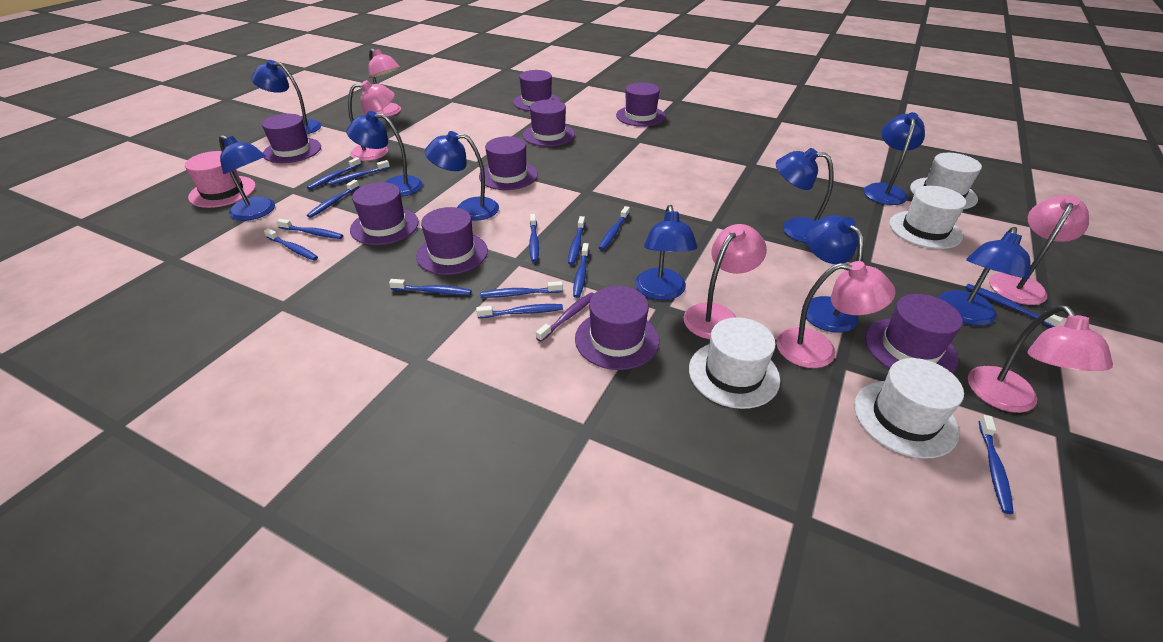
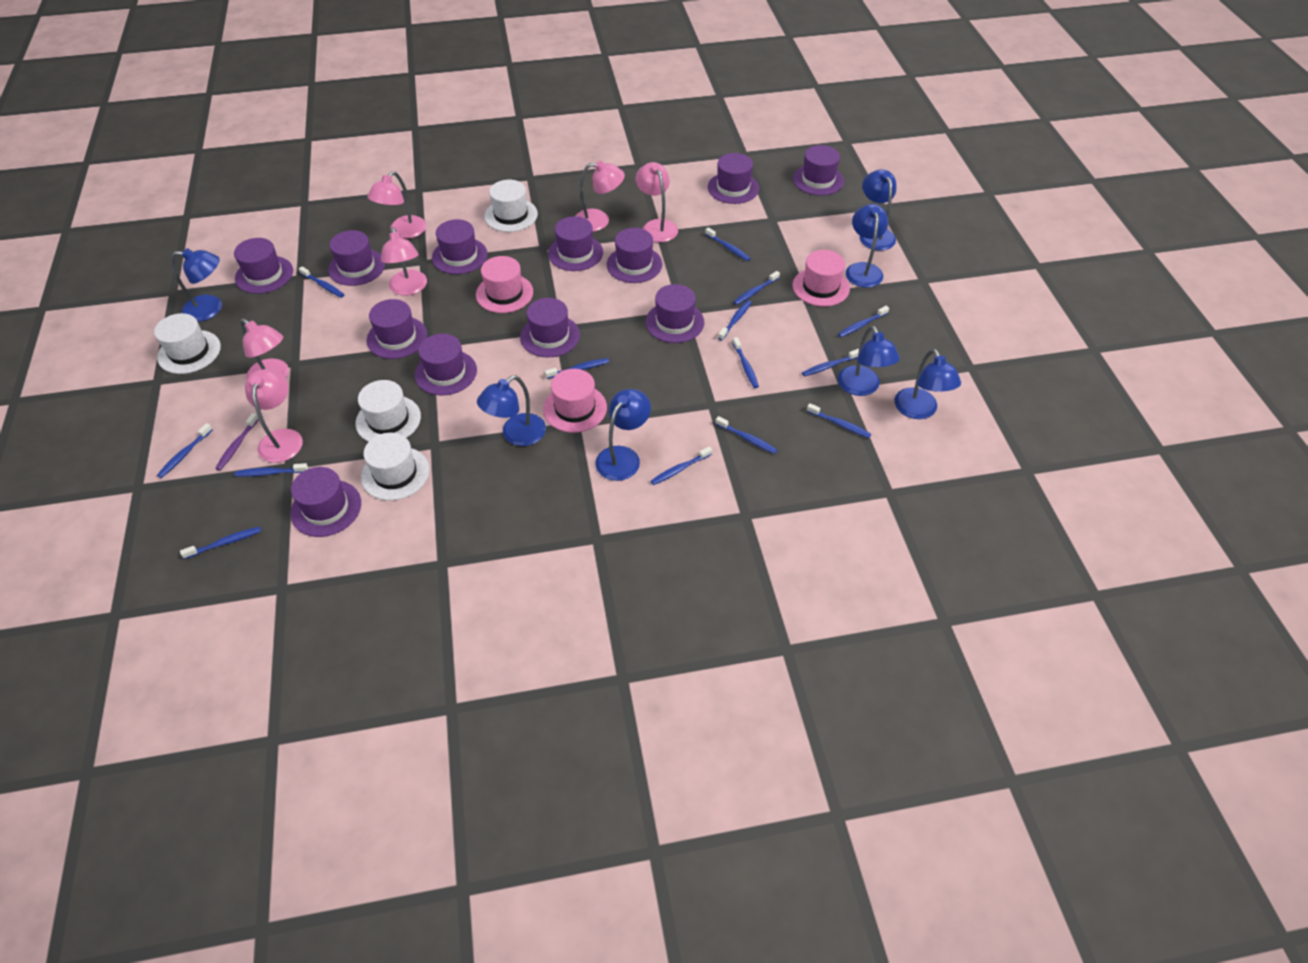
blue lamp: 9 -> 7
pink hat: 1 -> 3
purple hat: 9 -> 12

